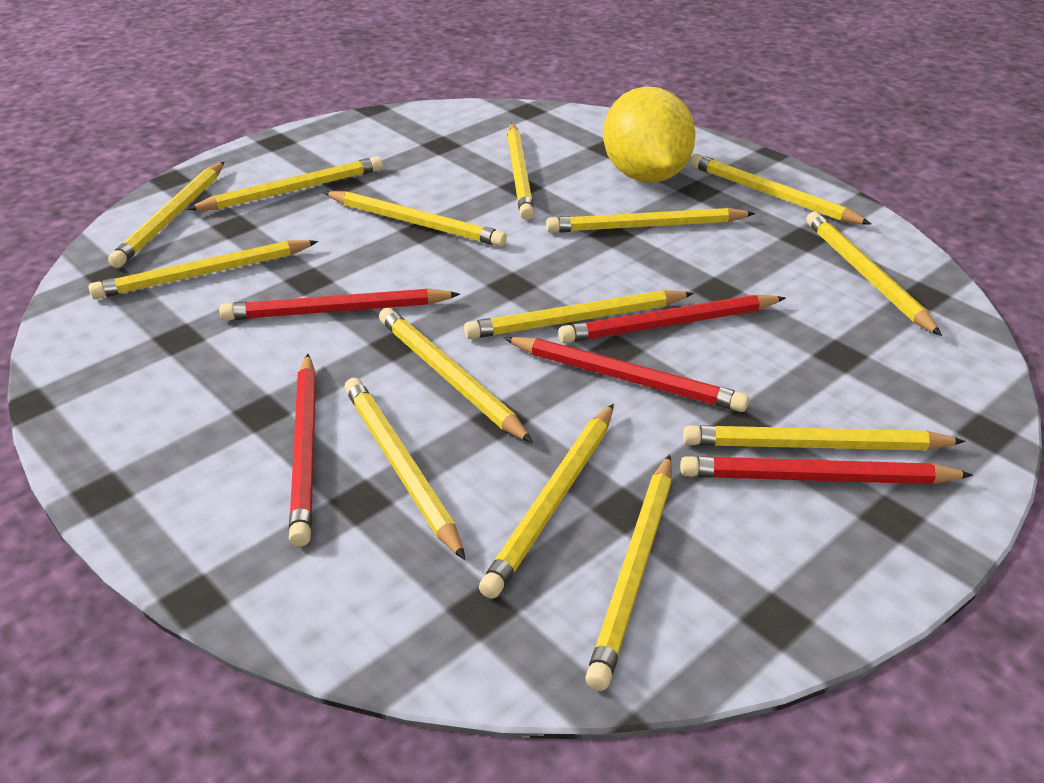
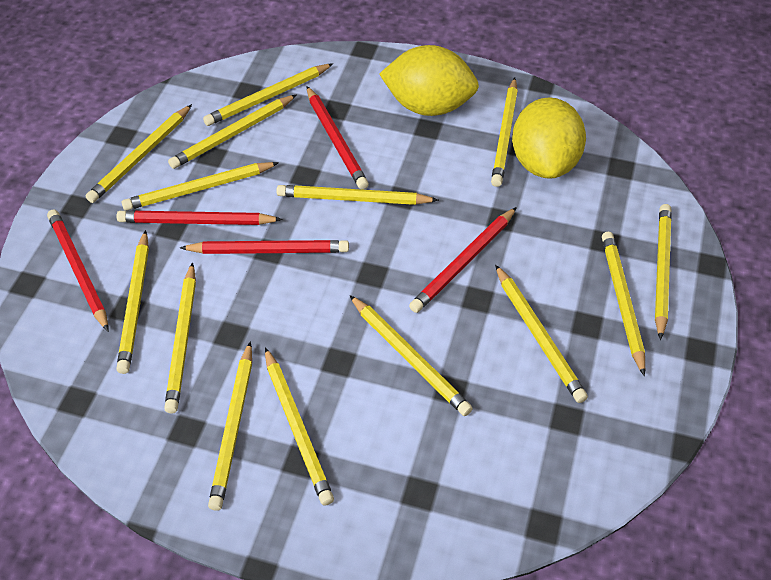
yellow lemon: 1 -> 2

